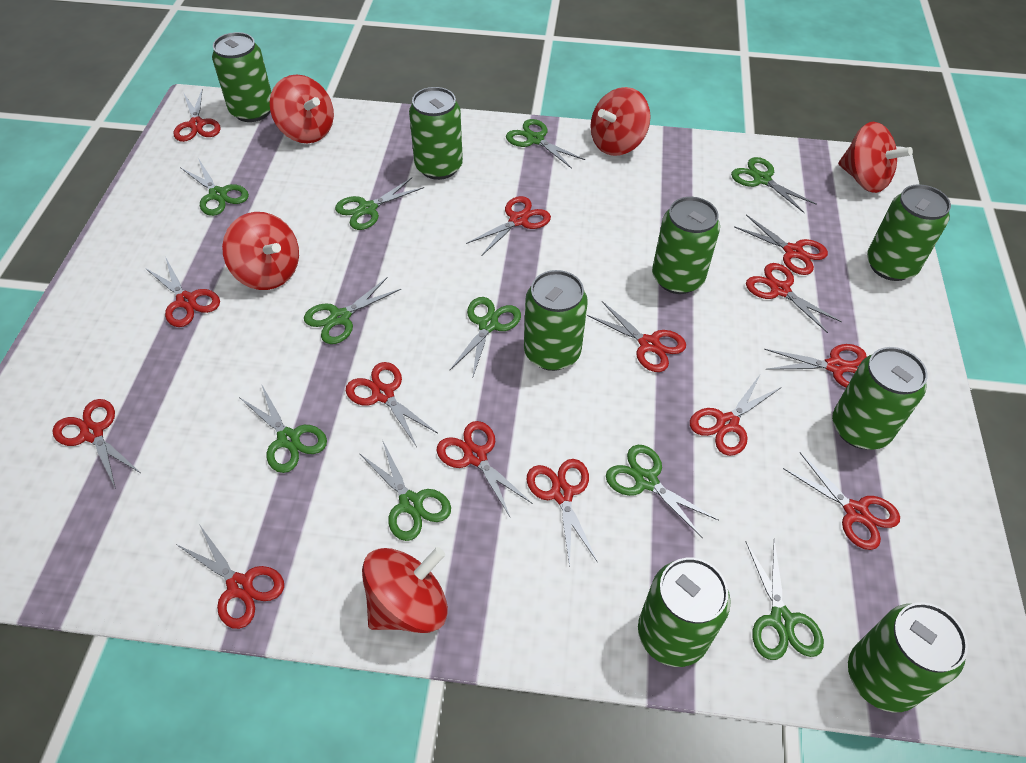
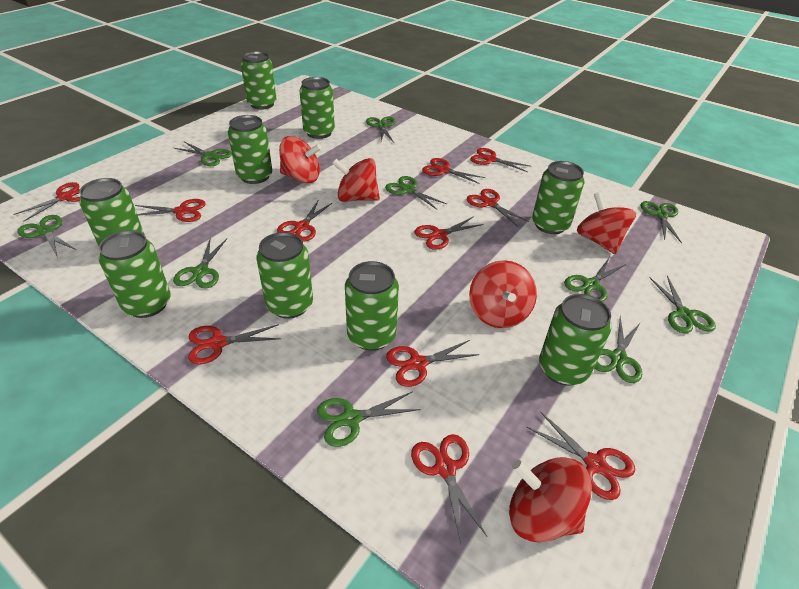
green can: 8 -> 9
red scissors: 14 -> 11

